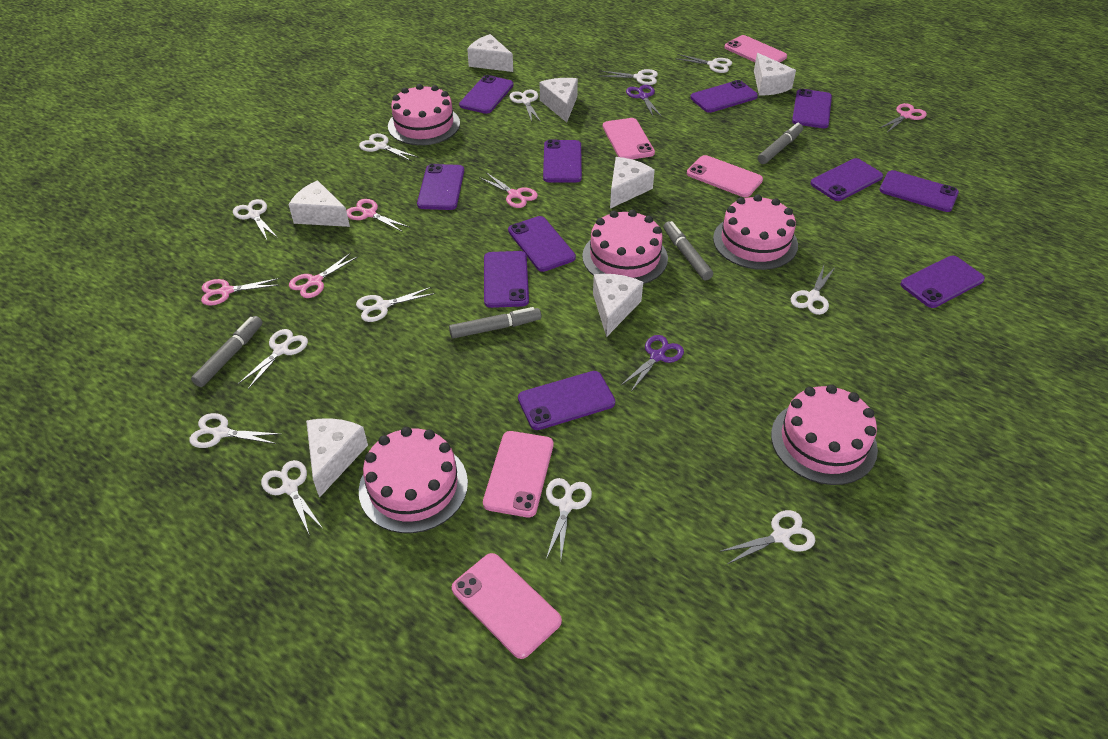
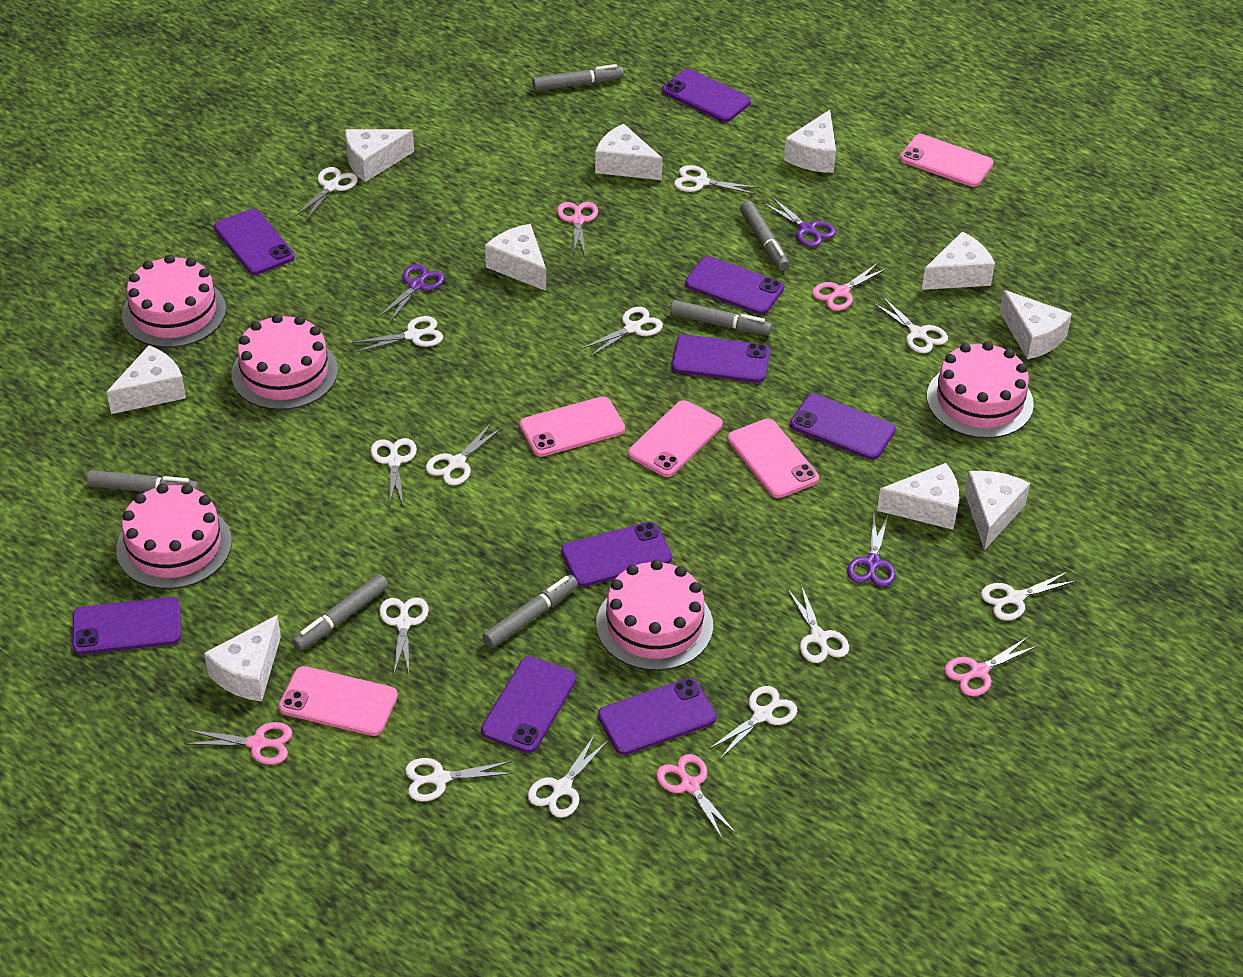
grey marker: 4 -> 6
purple phone: 11 -> 9
purple scissors: 2 -> 3
white cheese: 7 -> 10
white scissors: 12 -> 13

